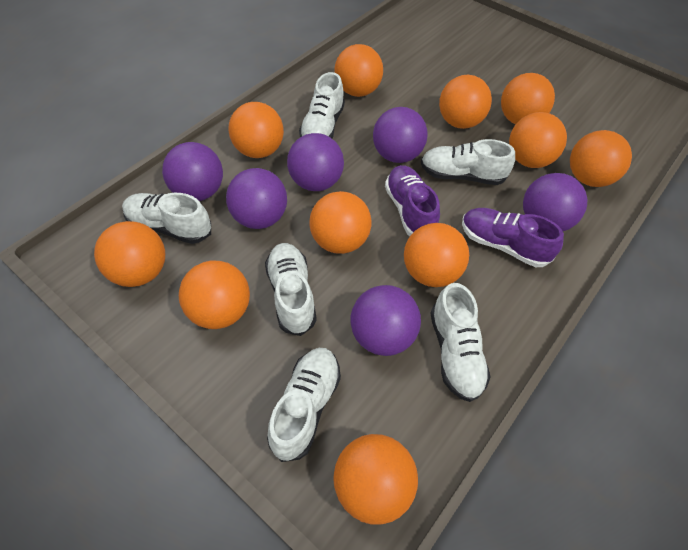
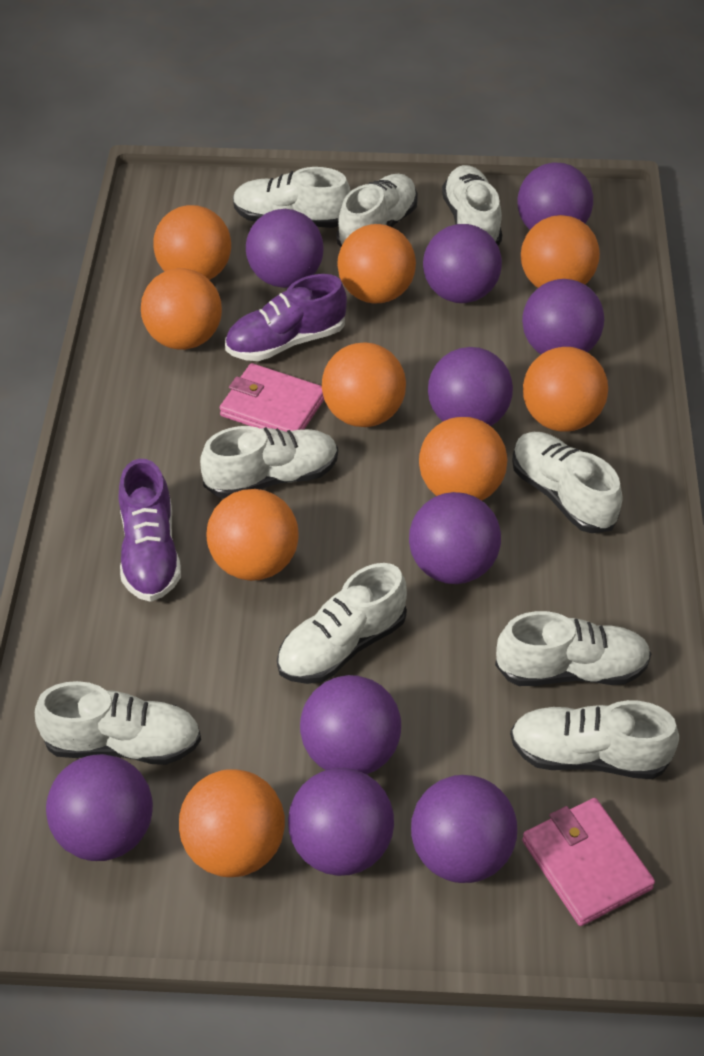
orange ball: 11 -> 9
pink wallet: 0 -> 2
purple ball: 6 -> 10
white shoe: 6 -> 9

